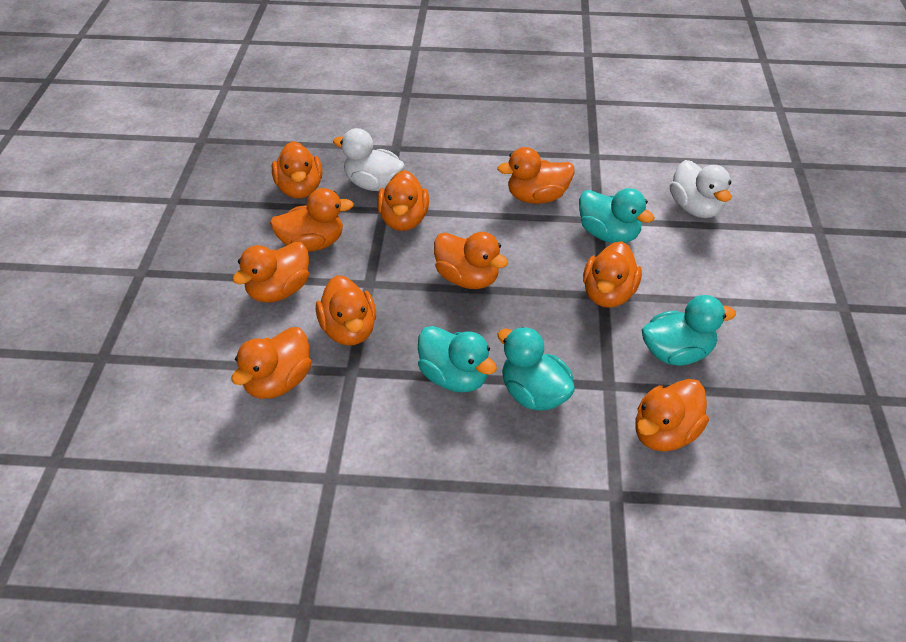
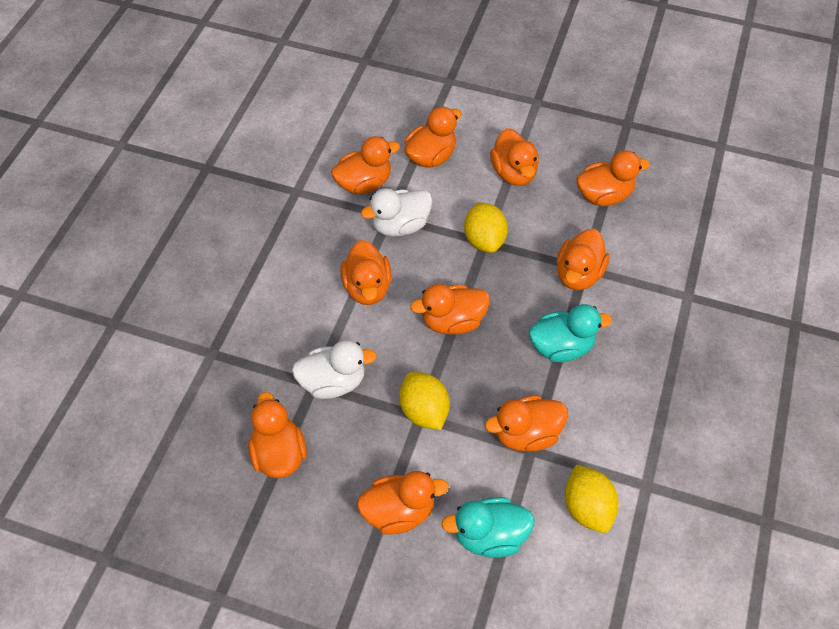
turquoise duck: 4 -> 2
yellow lemon: 0 -> 3

